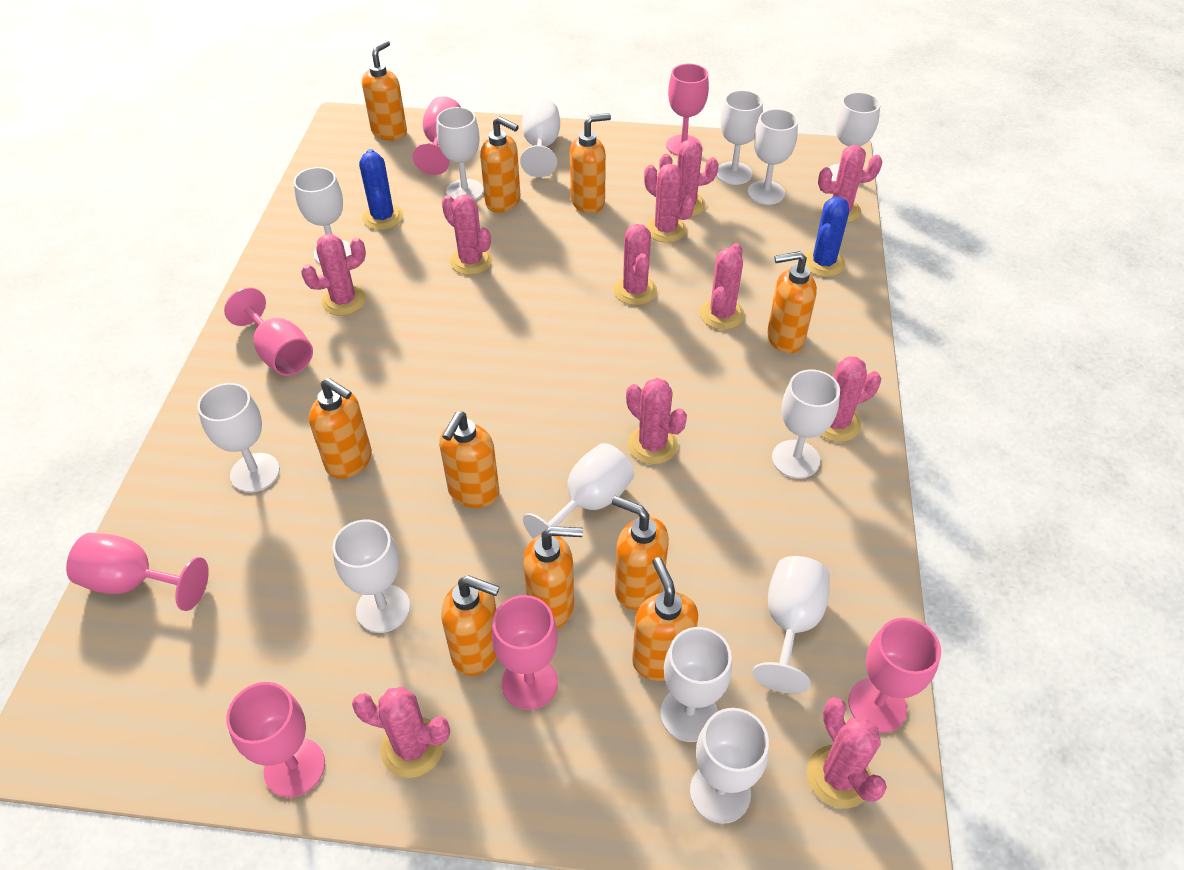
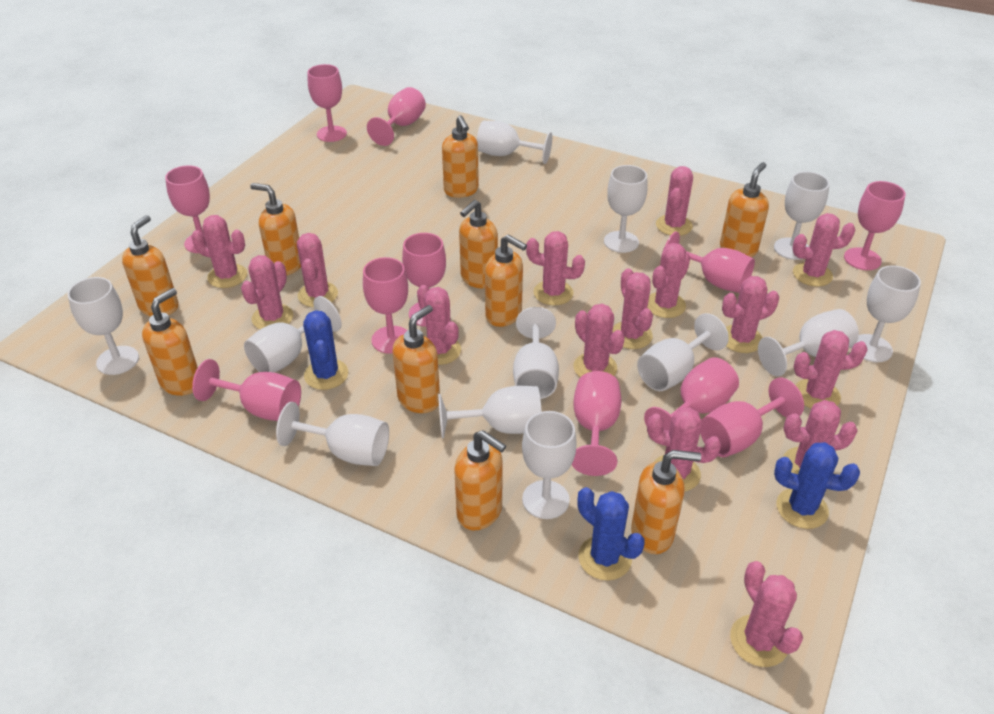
blue cactus: 2 -> 3
pink cactus: 11 -> 15
pink goblet: 7 -> 11
white goblet: 13 -> 12

